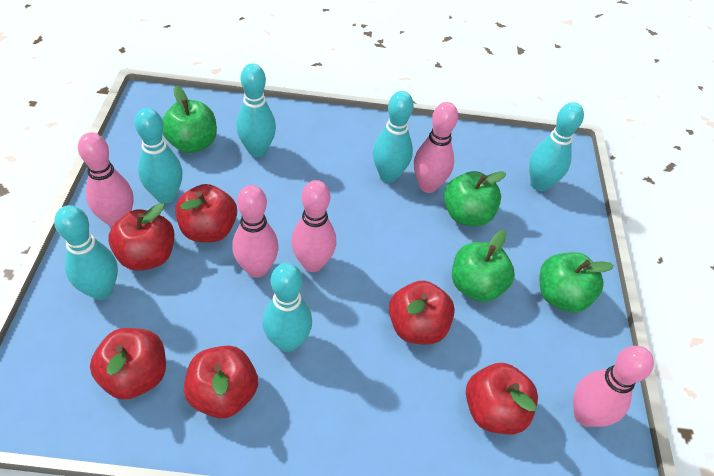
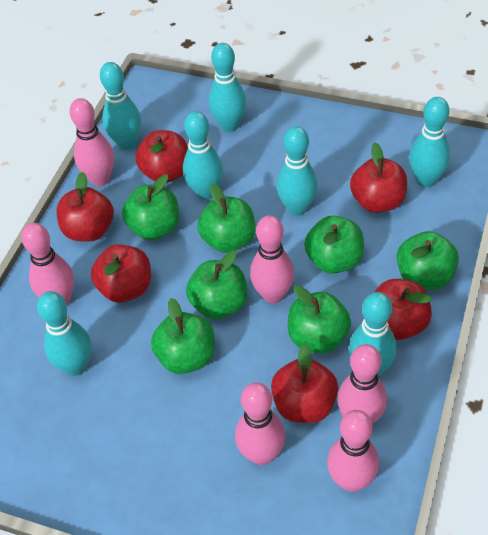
green apple: 4 -> 7
pink bowling pin: 5 -> 6
turquoise bowling pin: 6 -> 7

